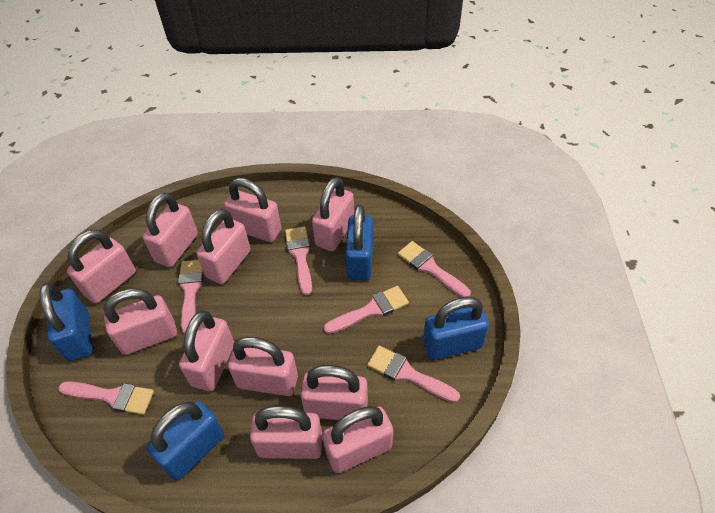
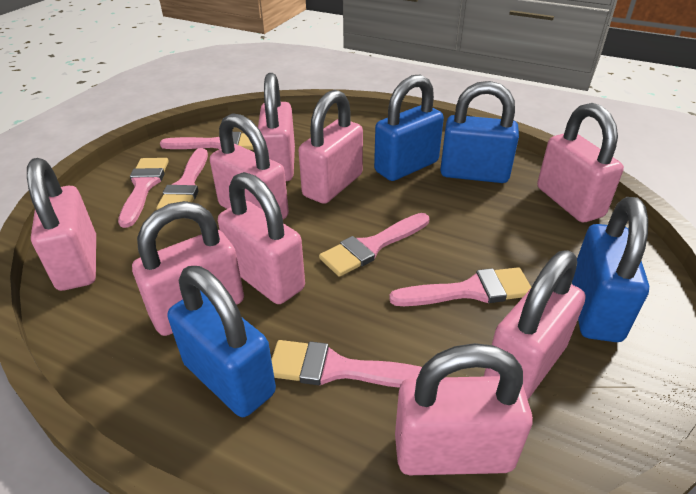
pink padlock: 11 -> 9

